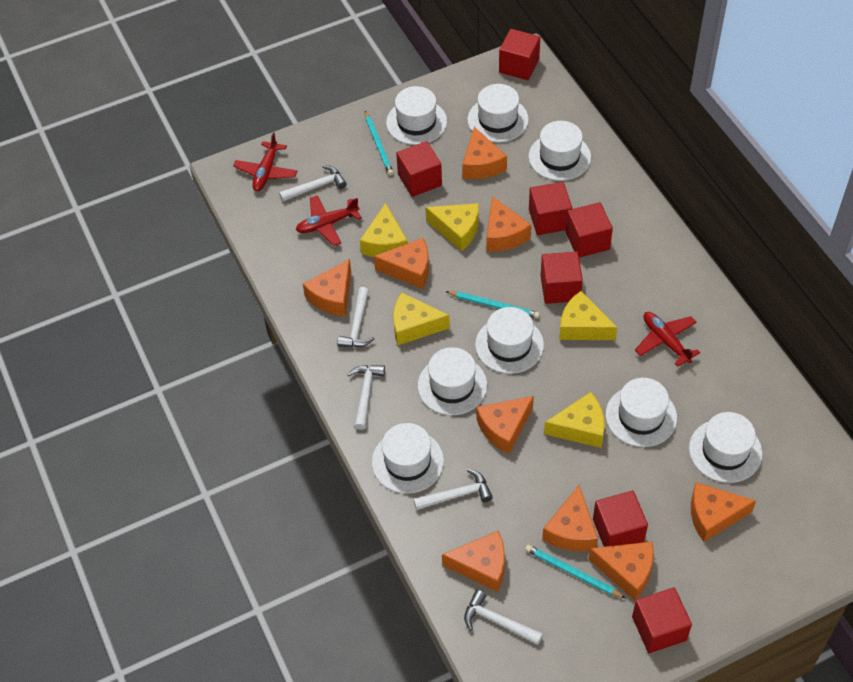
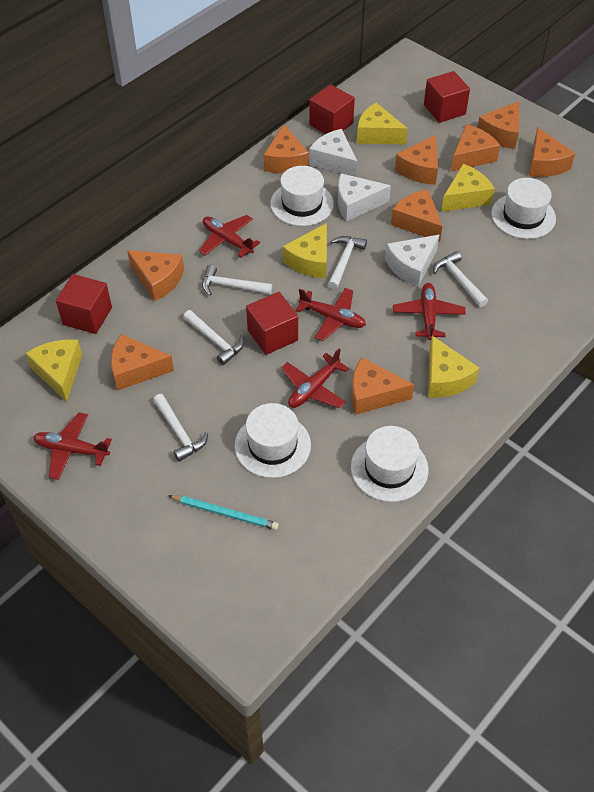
red cube: 7 -> 4
red plane: 3 -> 5
turquoise pencil: 3 -> 1
white cheese: 0 -> 3
white hat: 8 -> 4

